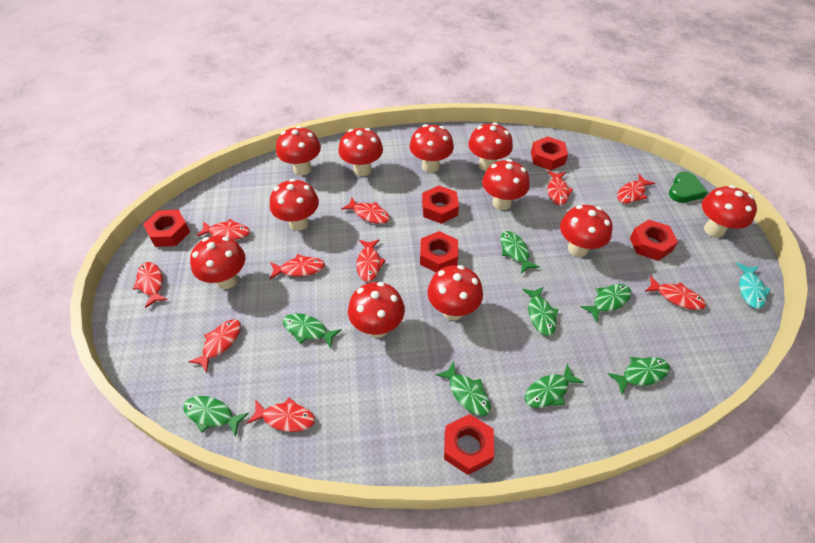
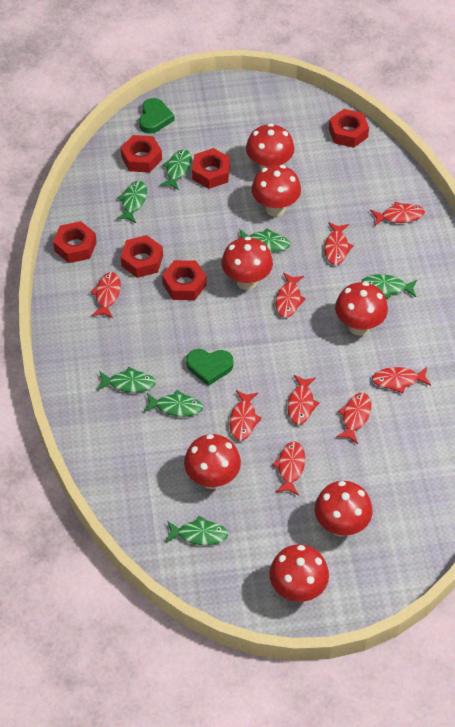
green fish: 8 -> 7
green heart: 1 -> 2
red fish: 10 -> 9
red mushroom: 11 -> 7
turquoise fish: 1 -> 0

